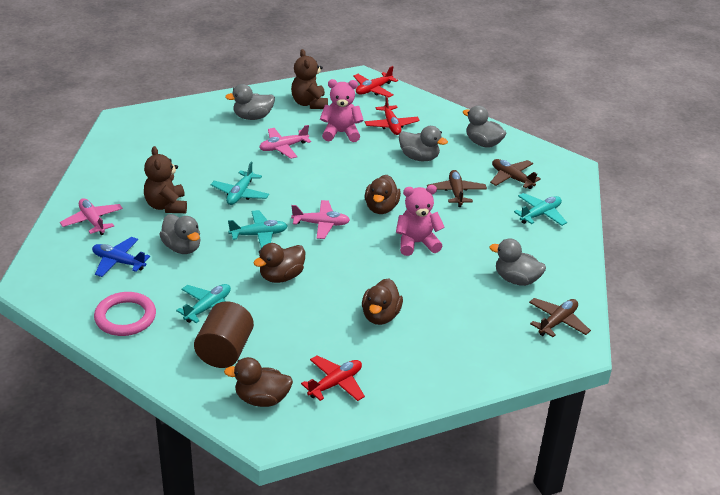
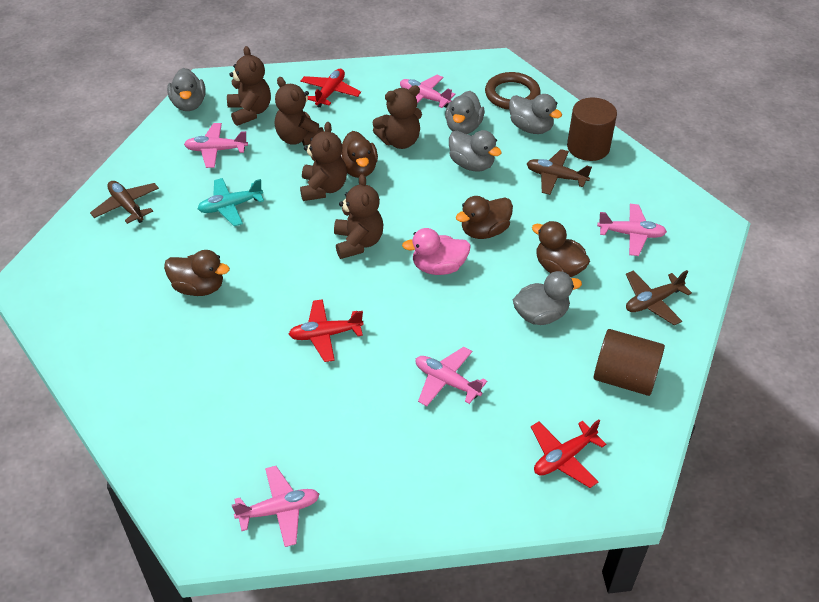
blue plane: 1 -> 0
brown cylinder: 1 -> 2
brown ring: 0 -> 1
brown teddy bear: 2 -> 5
pink duck: 0 -> 1
pink plane: 3 -> 5
pink ring: 1 -> 0
pink teddy bear: 2 -> 0
turquoise plane: 4 -> 1

